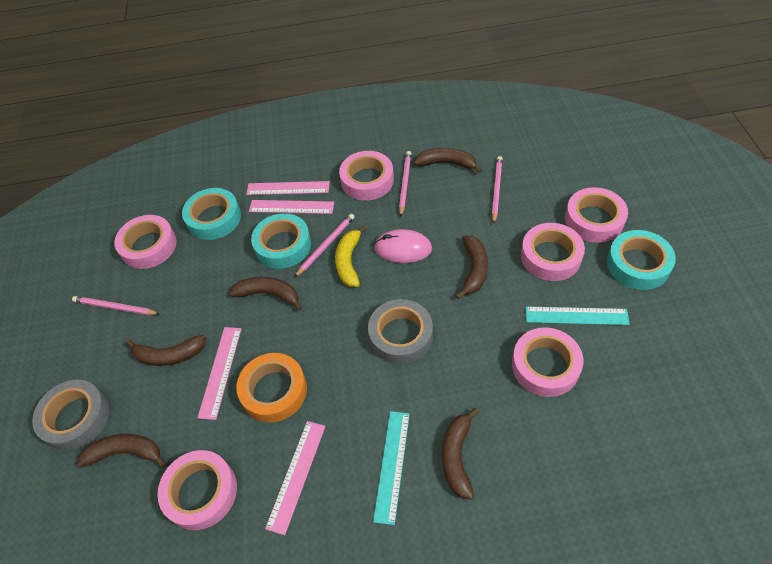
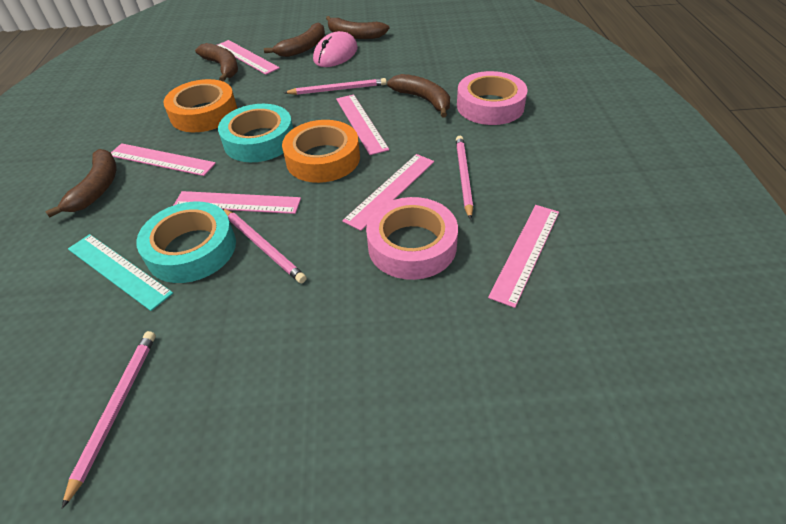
brown banana: 6 -> 5
grey tape: 2 -> 0
orange tape: 1 -> 2
pink ruler: 4 -> 6
pink tape: 6 -> 2
turquoise ruler: 2 -> 1
turquoise tape: 3 -> 2
yellow banana: 1 -> 0

